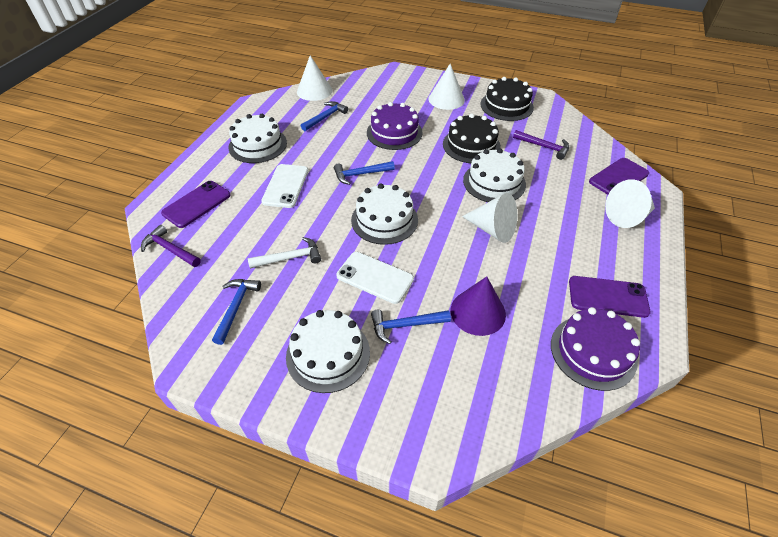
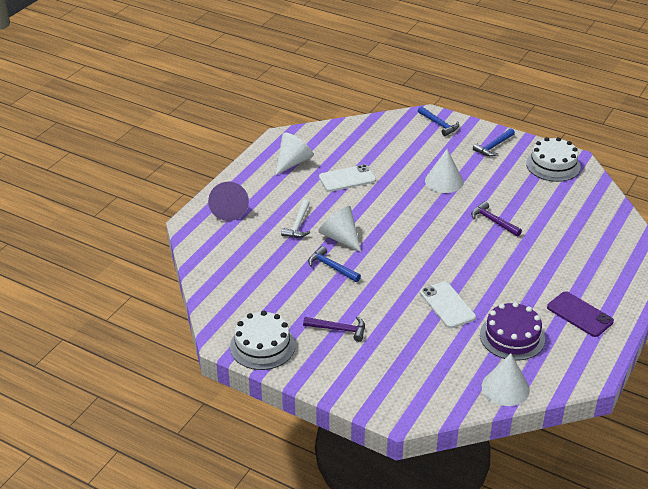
black cake: 2 -> 0
blue hammer: 4 -> 3
purple cake: 2 -> 1
purple phone: 3 -> 1
white cake: 4 -> 2

